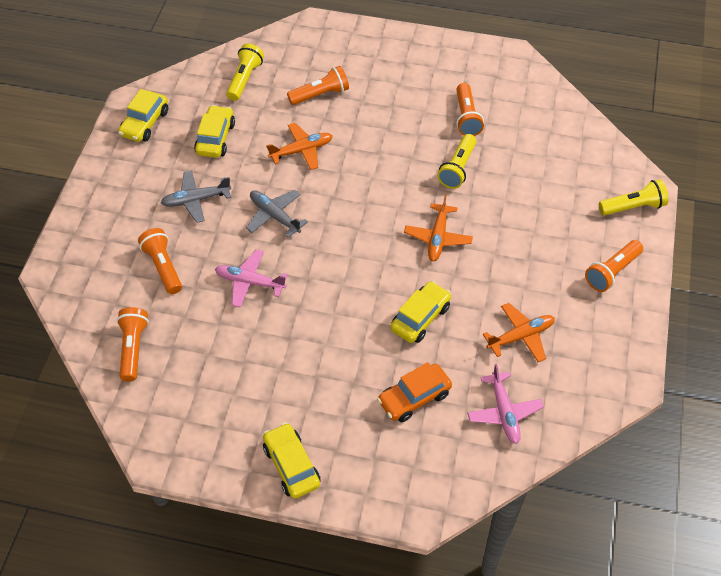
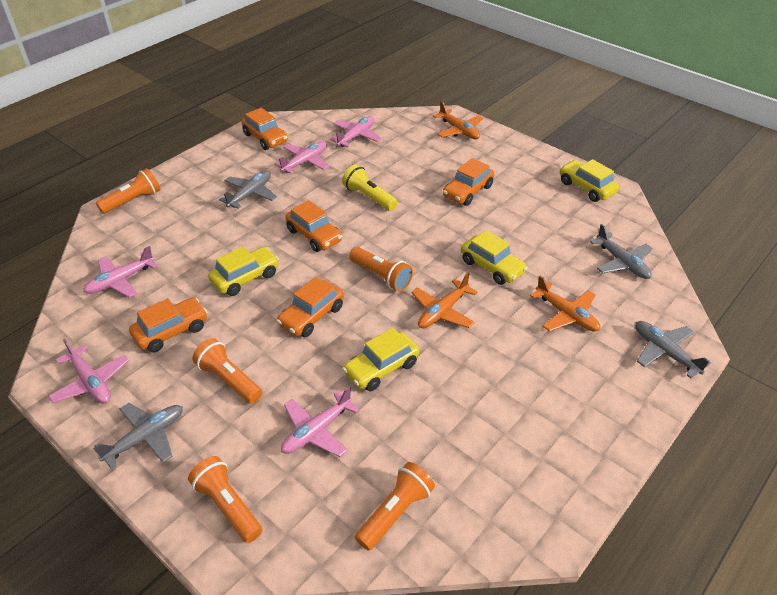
grey plane: 2 -> 4
orange car: 1 -> 5
pink plane: 2 -> 5
yellow flashlight: 3 -> 1

